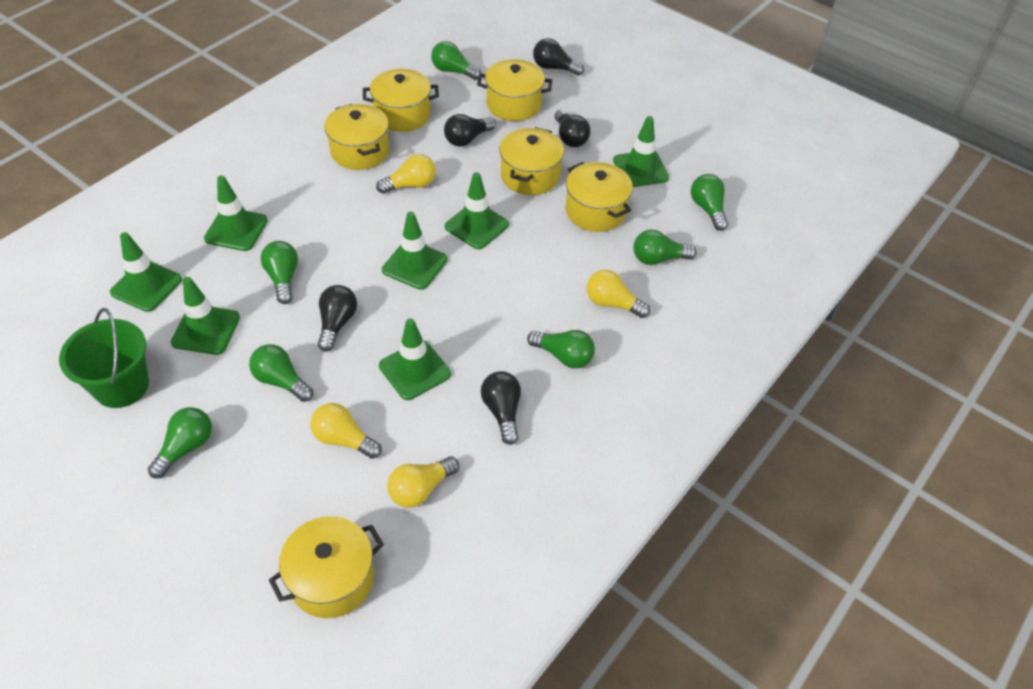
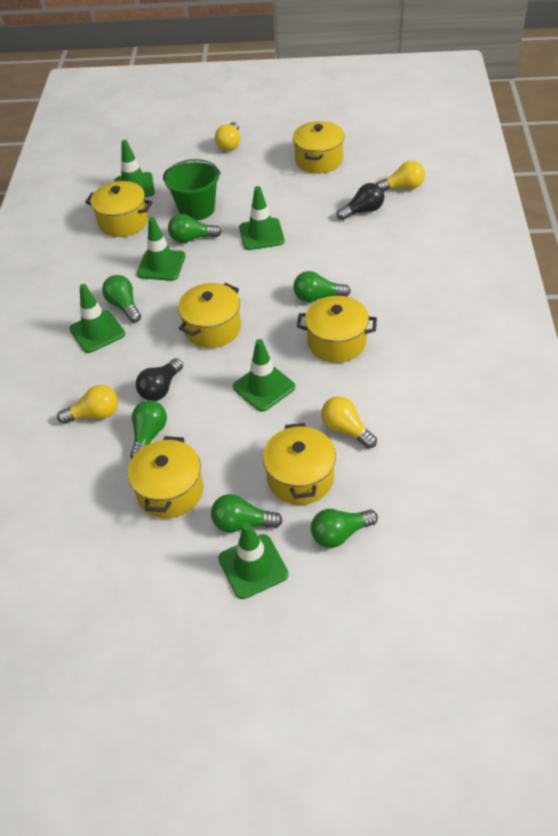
black light bulb: 5 -> 2
green light bulb: 7 -> 6
green traffic cone: 7 -> 6

